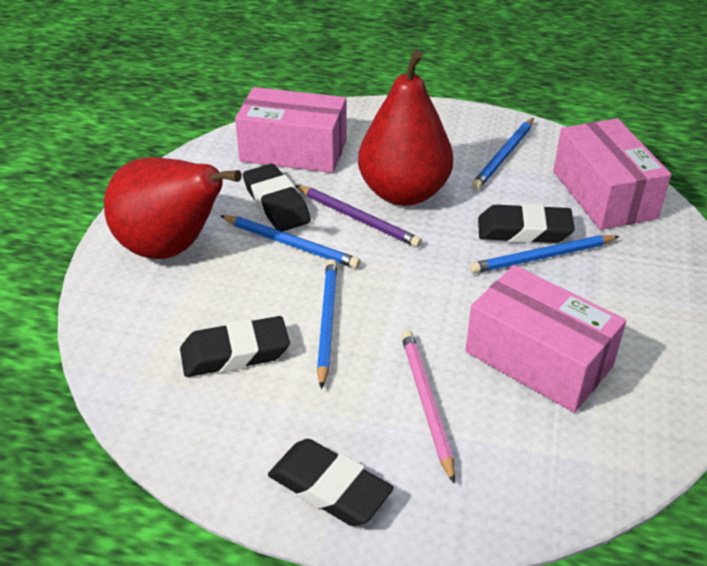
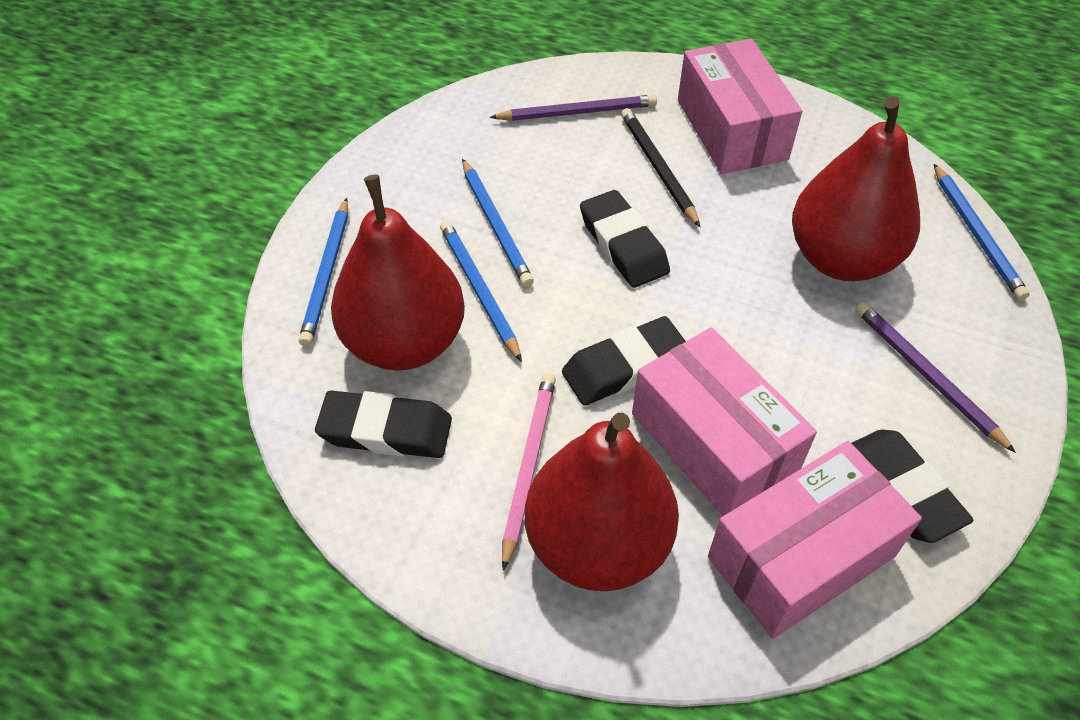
black pencil: 0 -> 1
purple pencil: 1 -> 2
red pear: 2 -> 3

